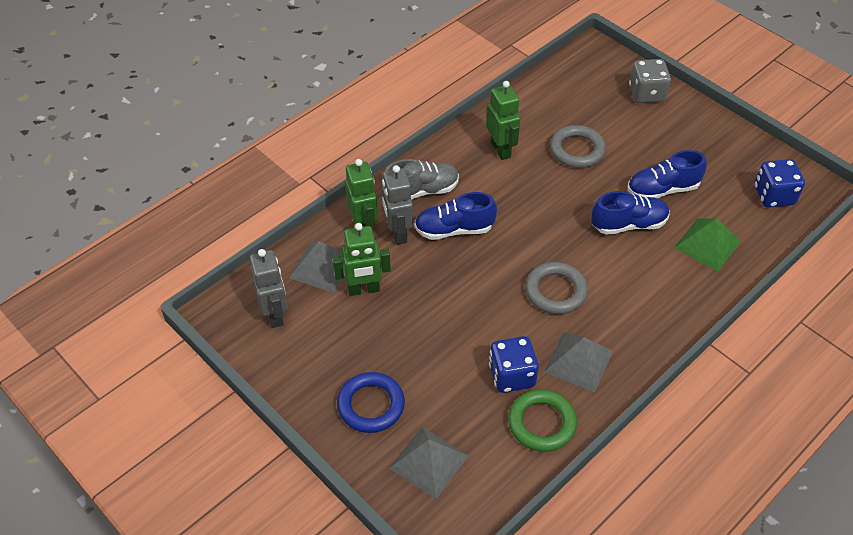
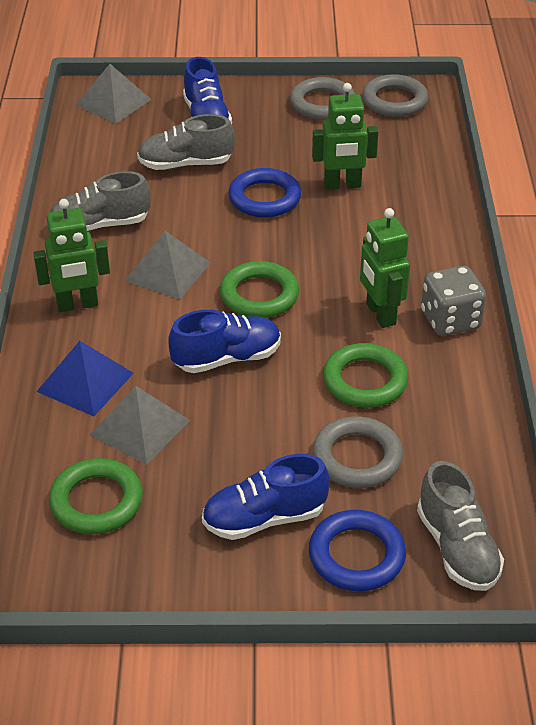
blue dice: 2 -> 0
blue pyramid: 0 -> 1
blue ring: 1 -> 2
green pyramid: 1 -> 0
green ring: 1 -> 3
grey ring: 2 -> 3
grey robot: 2 -> 0
grey shoe: 1 -> 3

